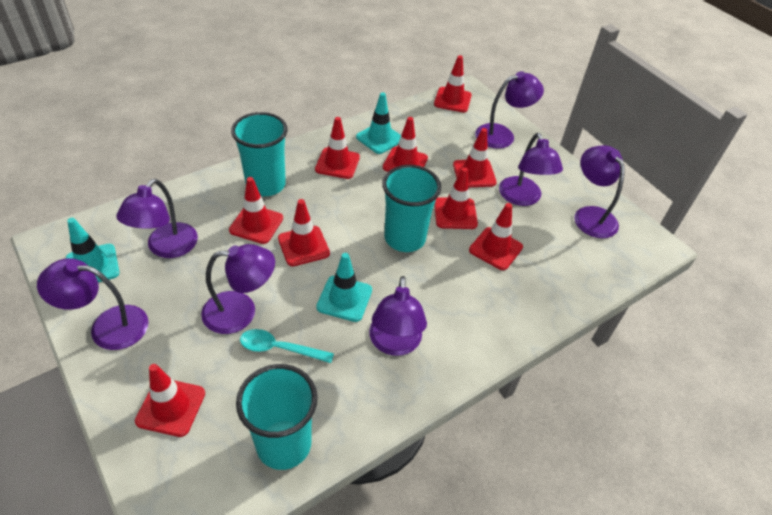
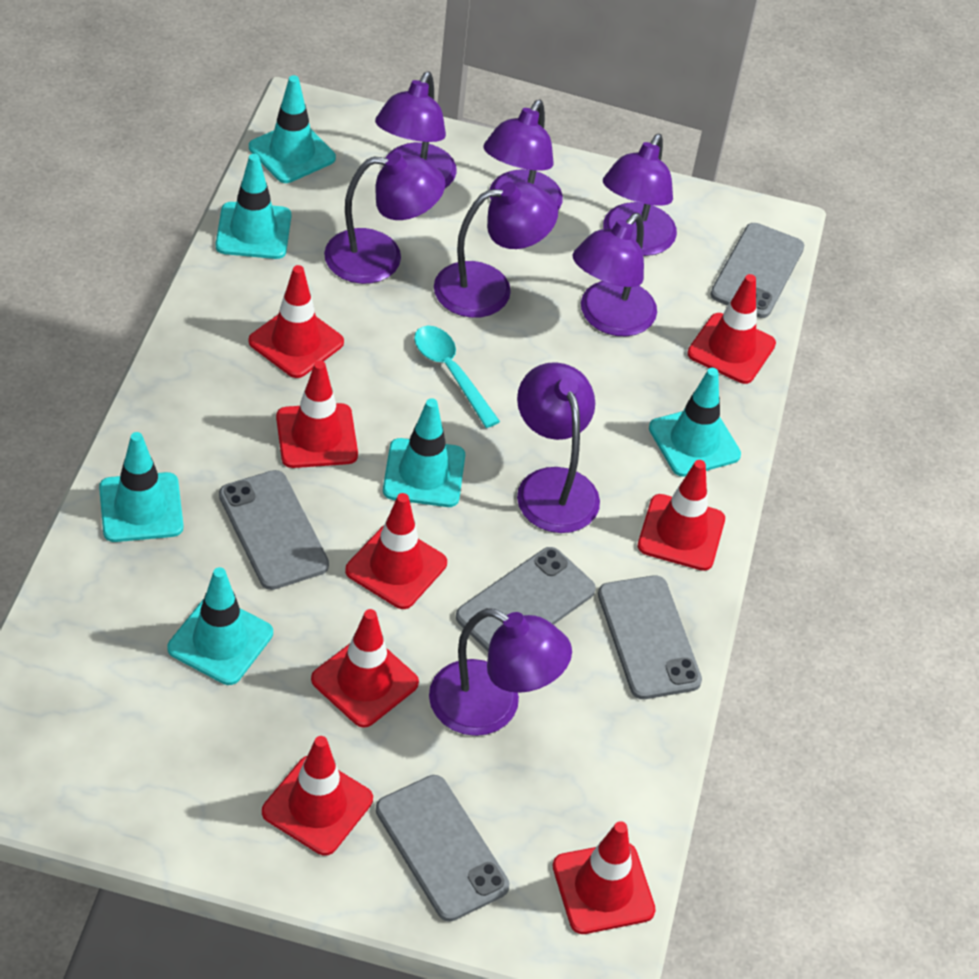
grey phone: 0 -> 5
purple lamp: 7 -> 8
red traffic cone: 9 -> 8
turquoise cup: 3 -> 0
turquoise traffic cone: 3 -> 6

